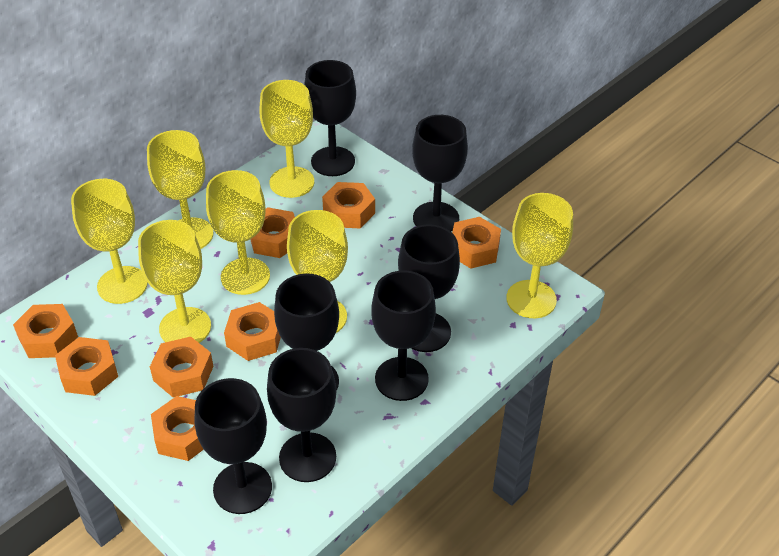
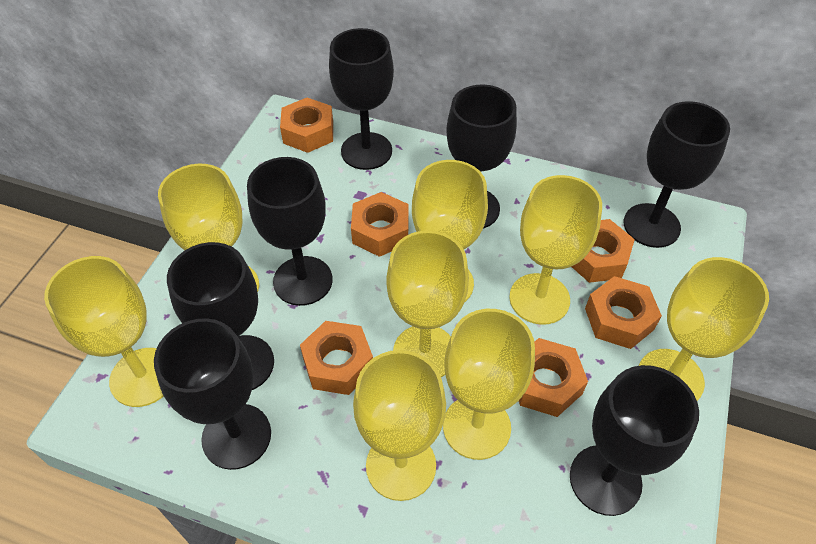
orange nut: 8 -> 6
yellow goblet: 7 -> 8

